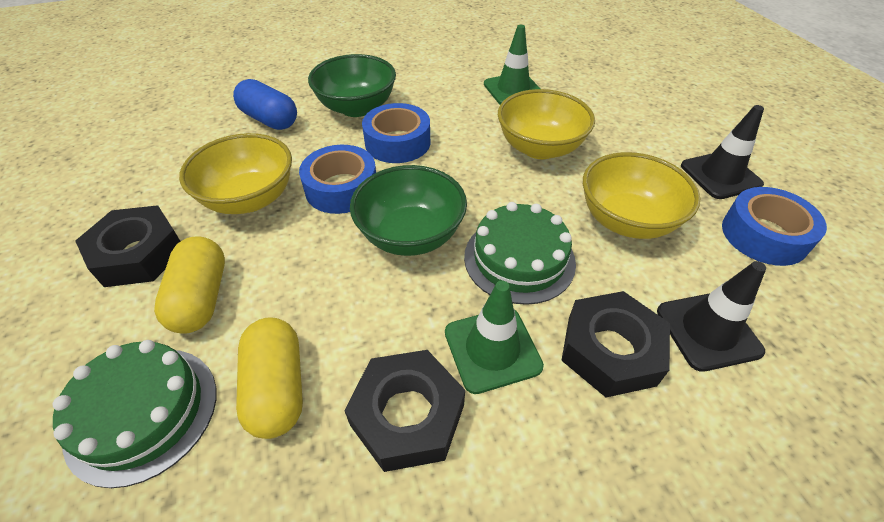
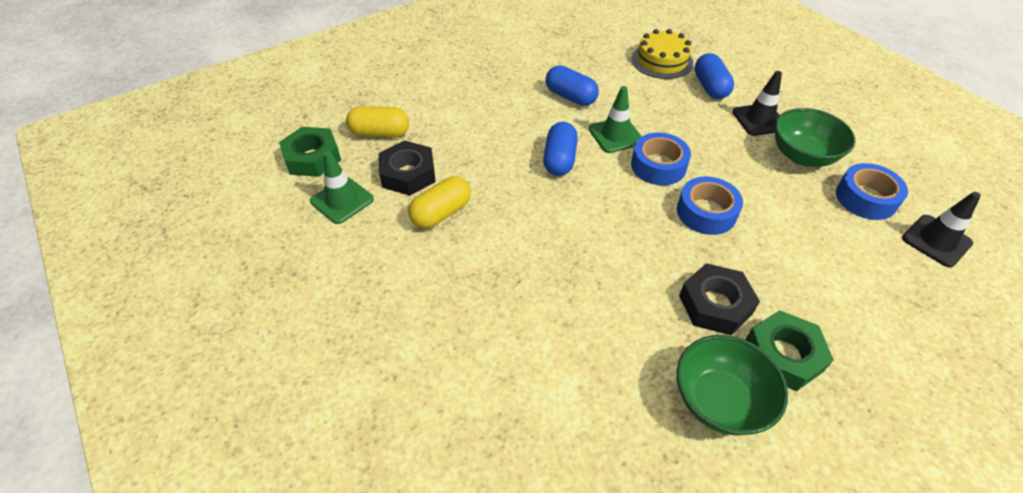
black nut: 3 -> 2
blue capsule: 1 -> 3
green cake: 2 -> 0
green nut: 0 -> 2
yellow bowl: 3 -> 0
yellow cake: 0 -> 1

